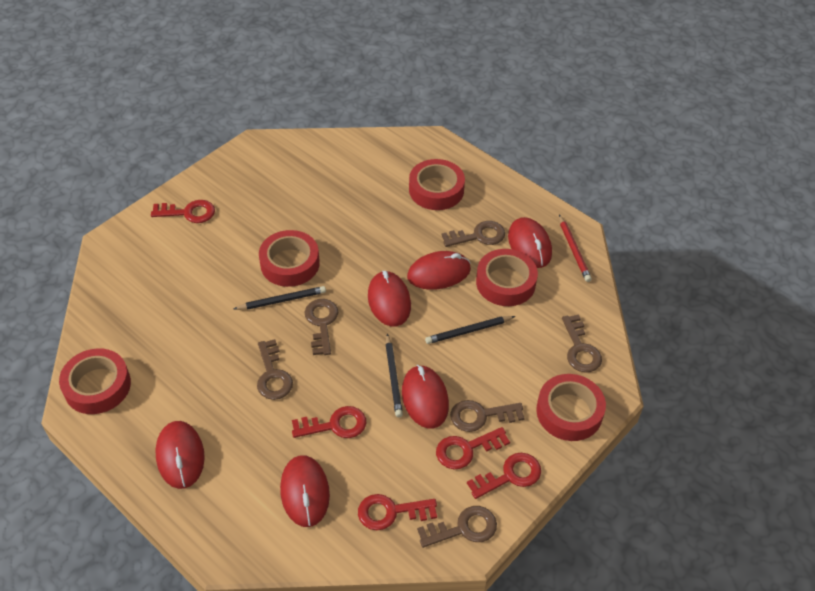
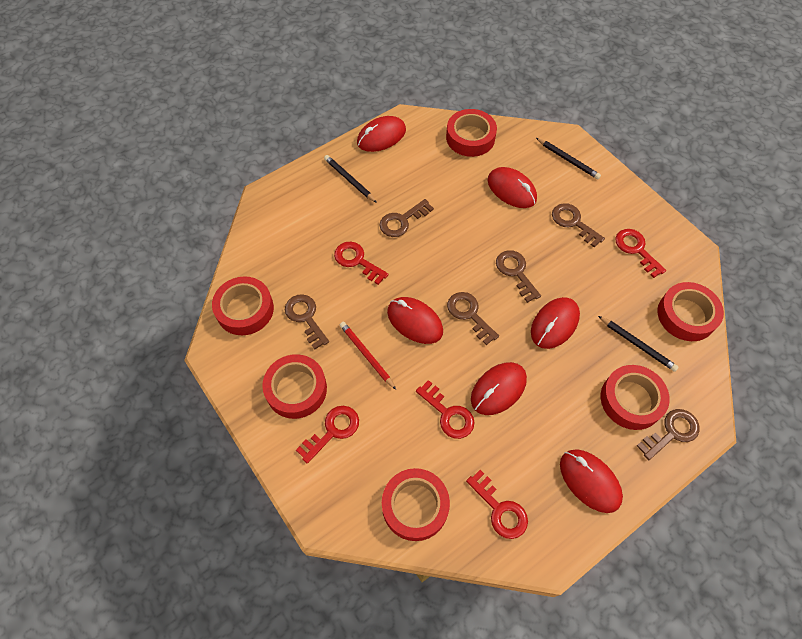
red tape: 5 -> 6

